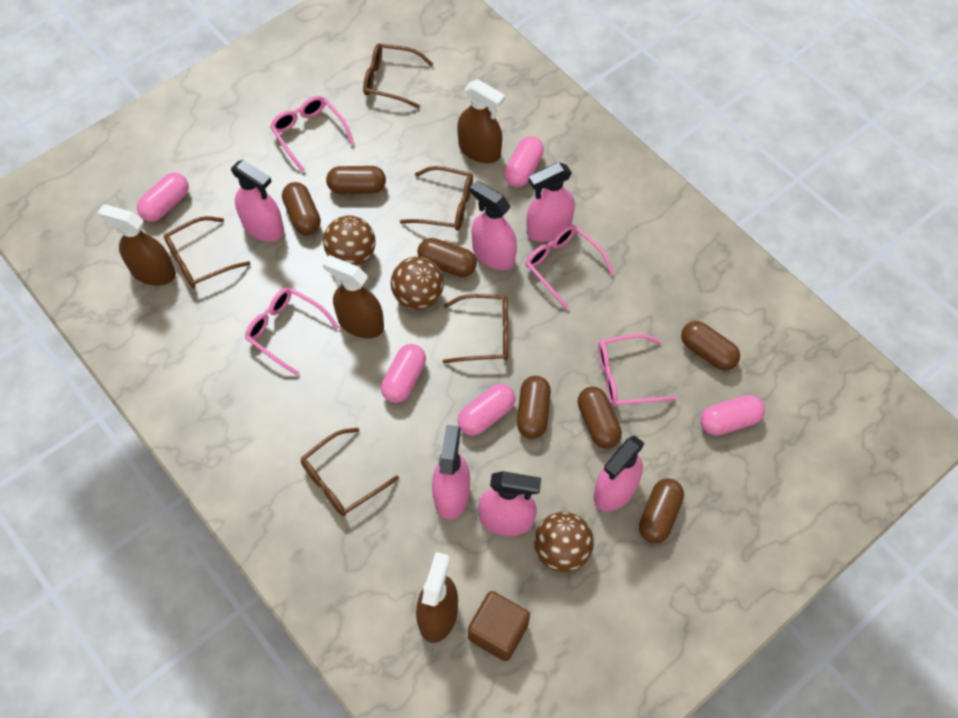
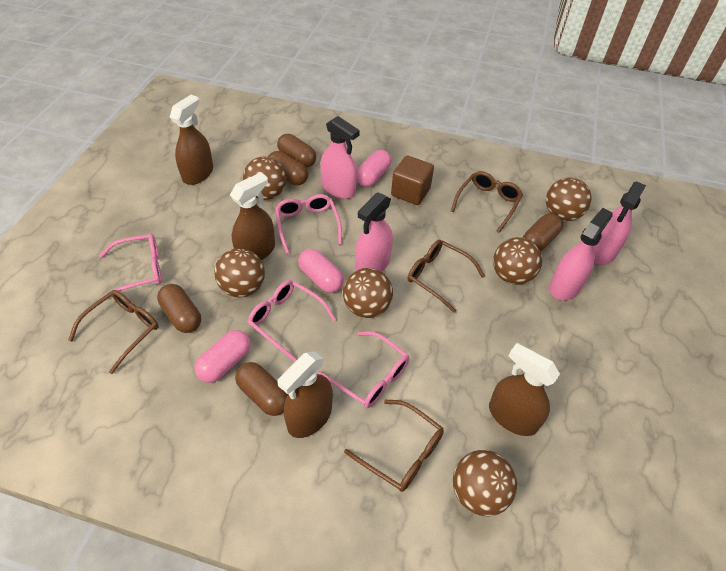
brown ball: 3 -> 6
brown capsule: 7 -> 5
brown glasses: 5 -> 4
pink capsule: 5 -> 3
pink spray bottle: 6 -> 4

